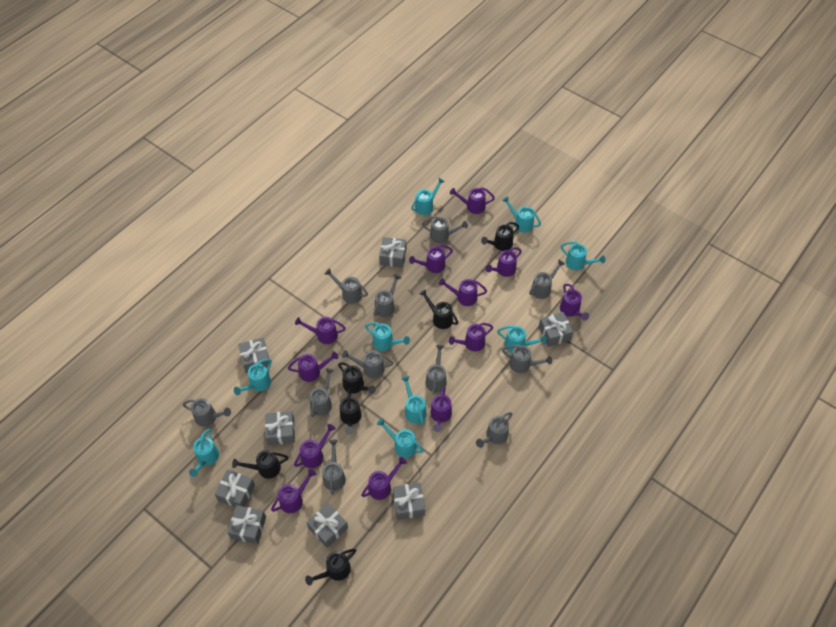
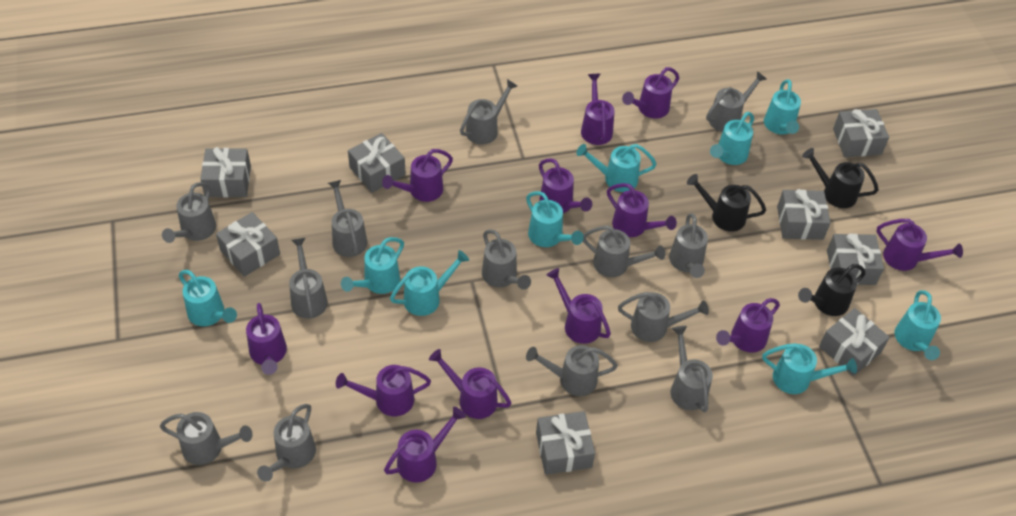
black watering can: 6 -> 3
grey watering can: 11 -> 13

